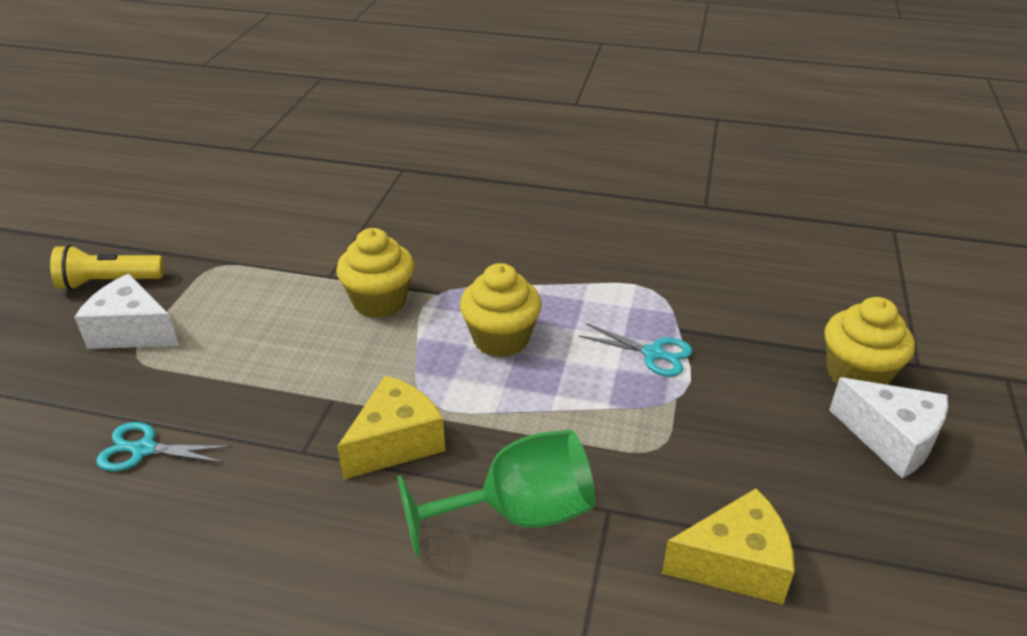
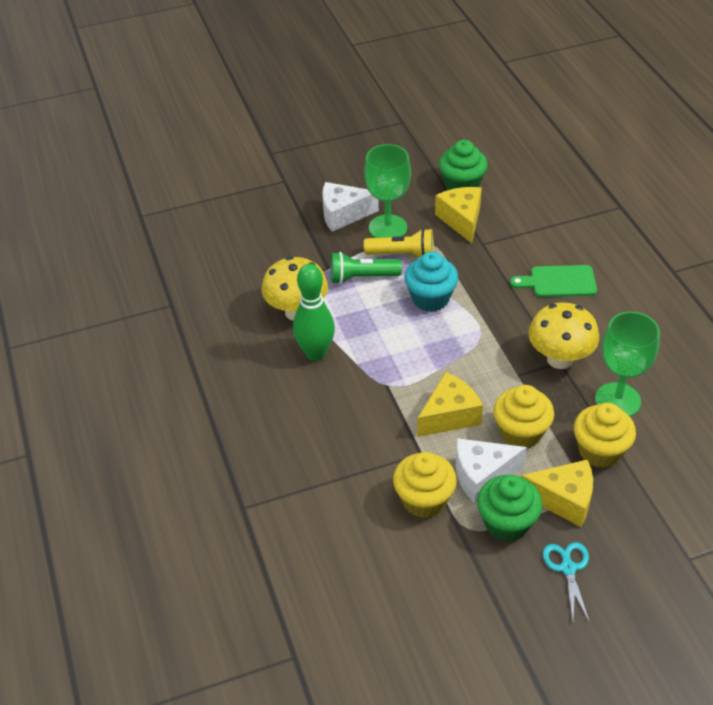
green bowling pin: 0 -> 1
green cupcake: 0 -> 2
green cutting board: 0 -> 1
green flashlight: 0 -> 1
green goblet: 1 -> 2
turquoise cupcake: 0 -> 1
turquoise scissors: 2 -> 1
yellow cheese: 2 -> 3
yellow mushroom: 0 -> 2

